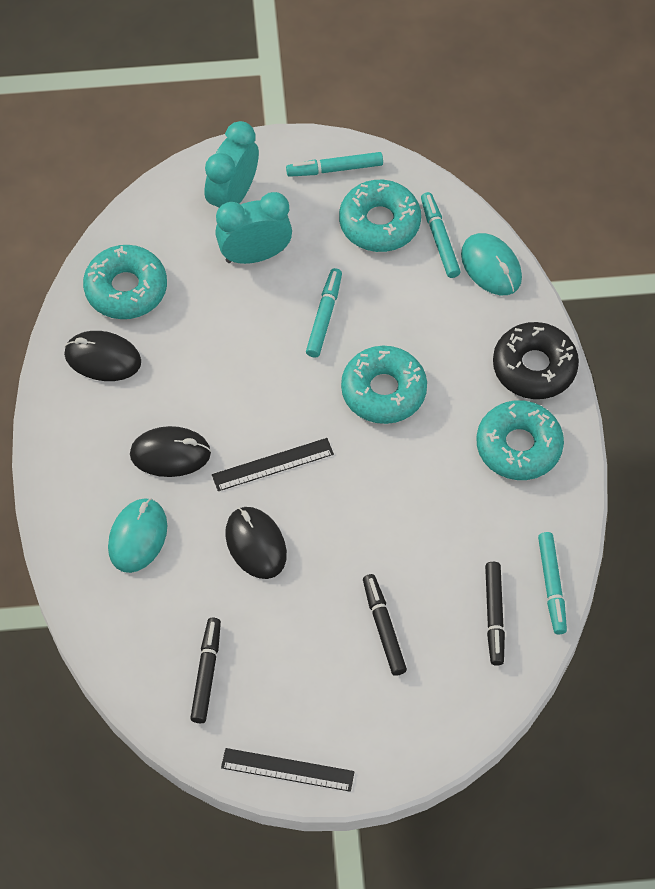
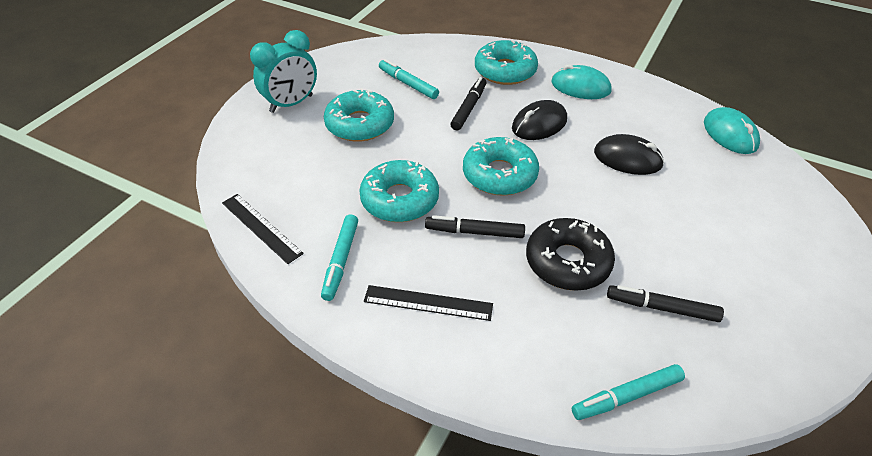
black mouse: 3 -> 2
turquoise clock: 2 -> 1
turquoise marker: 4 -> 3

